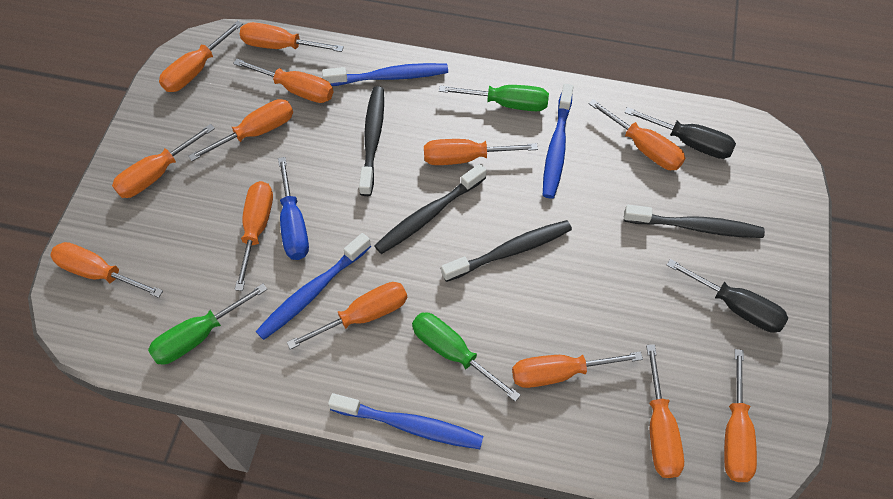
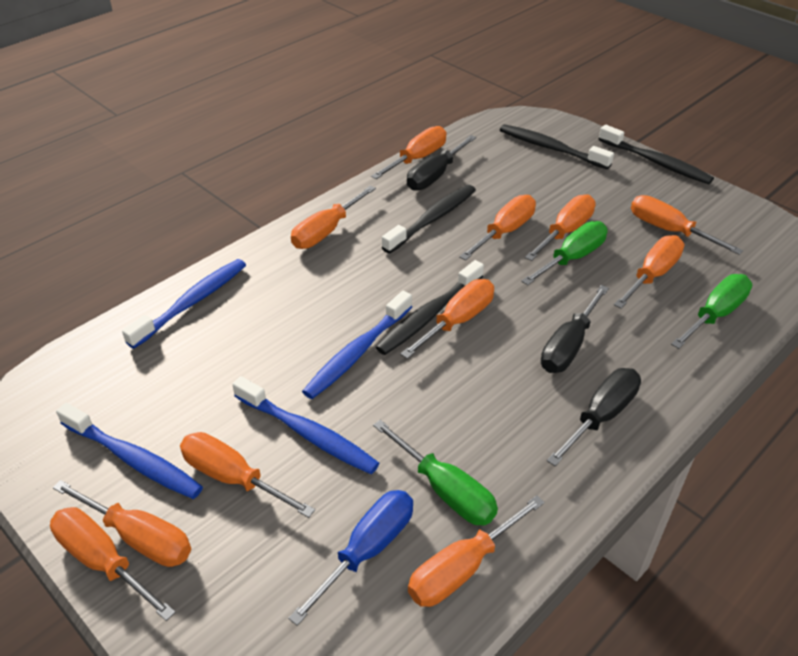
black screwdriver: 2 -> 3
orange screwdriver: 13 -> 11

